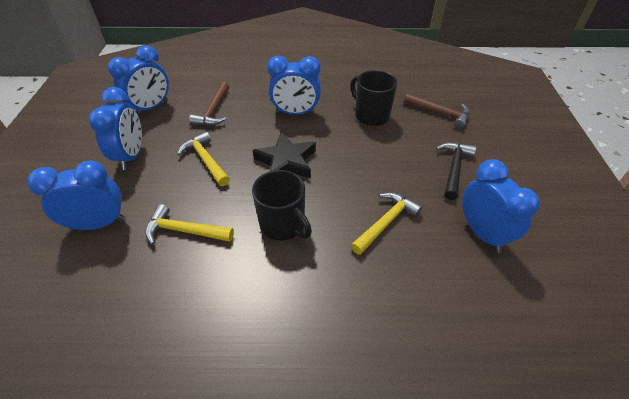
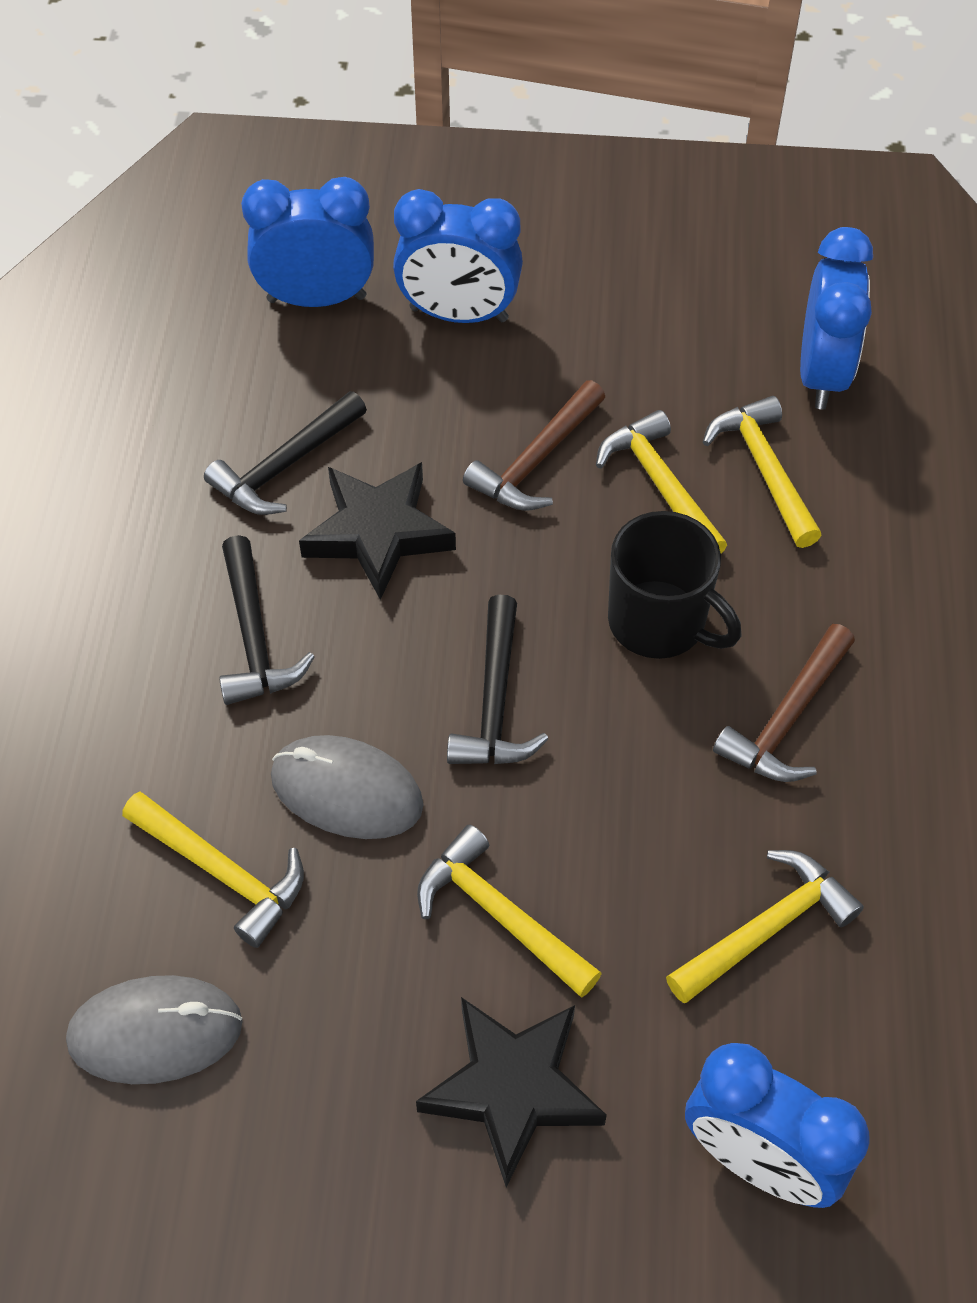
black hammer: 1 -> 3
black mug: 2 -> 1
black star: 1 -> 2
blue clock: 5 -> 4
grey mouse: 0 -> 2
yellow hammer: 3 -> 5

